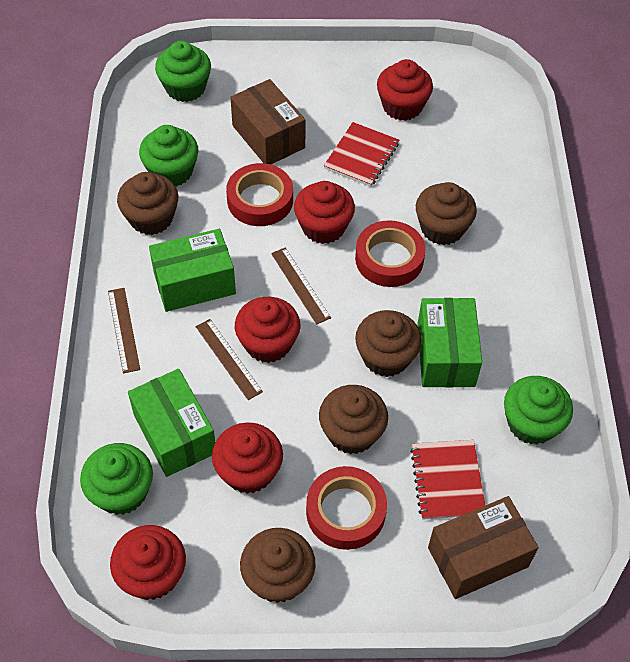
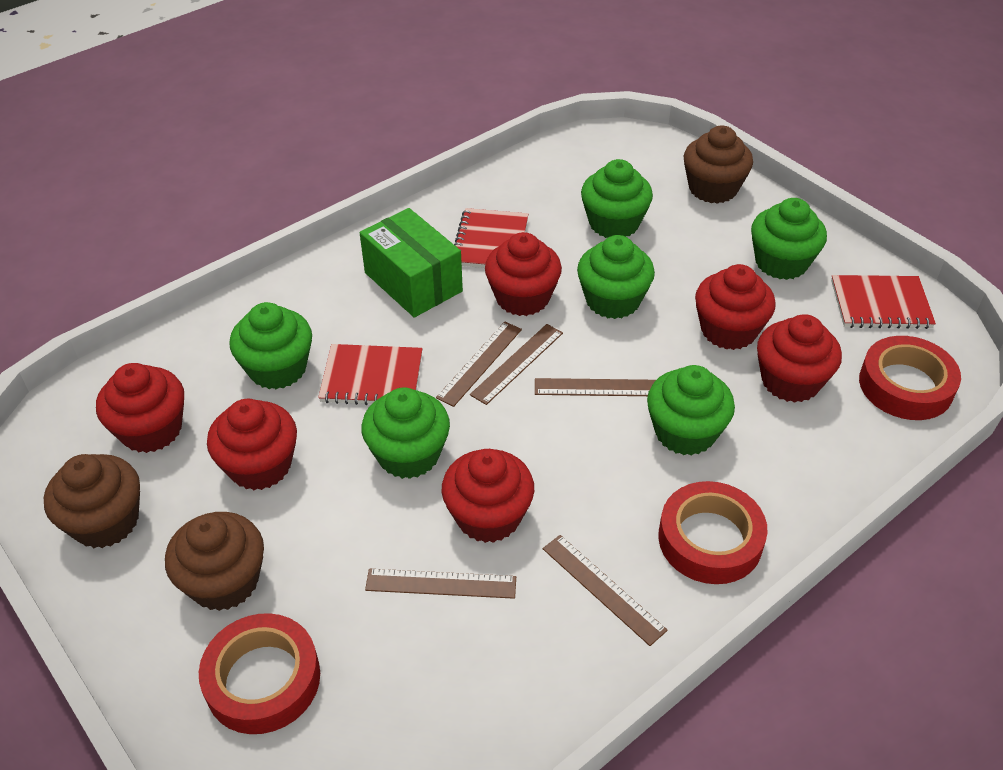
brown box: 2 -> 0
brown cupcake: 5 -> 3
brown ruler: 3 -> 5
green box: 3 -> 1
green cupcake: 4 -> 6
red cupcake: 5 -> 6
red notebook: 2 -> 3

